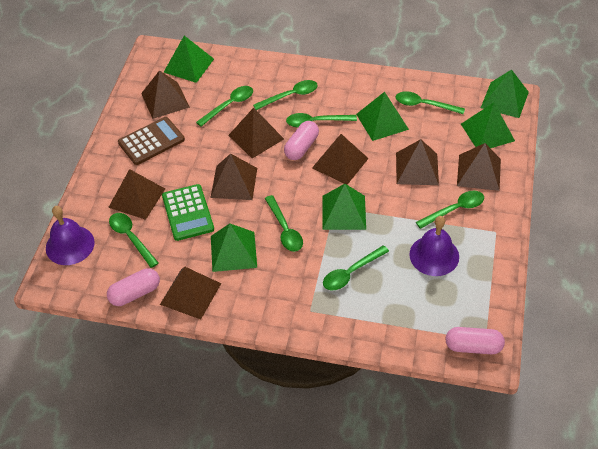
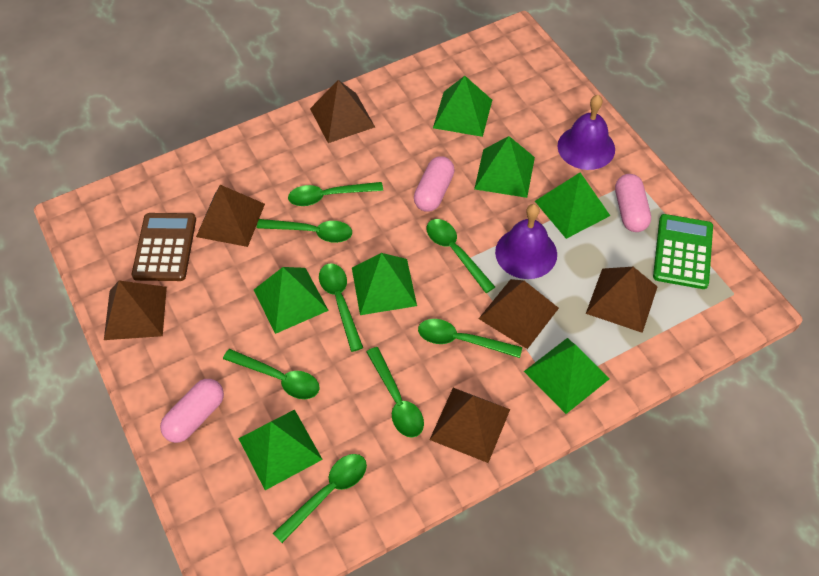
brown pyramid: 8 -> 6
green pyramid: 6 -> 7

